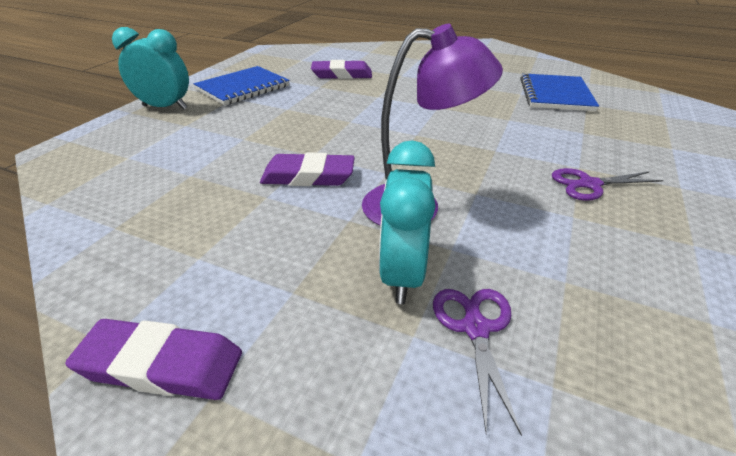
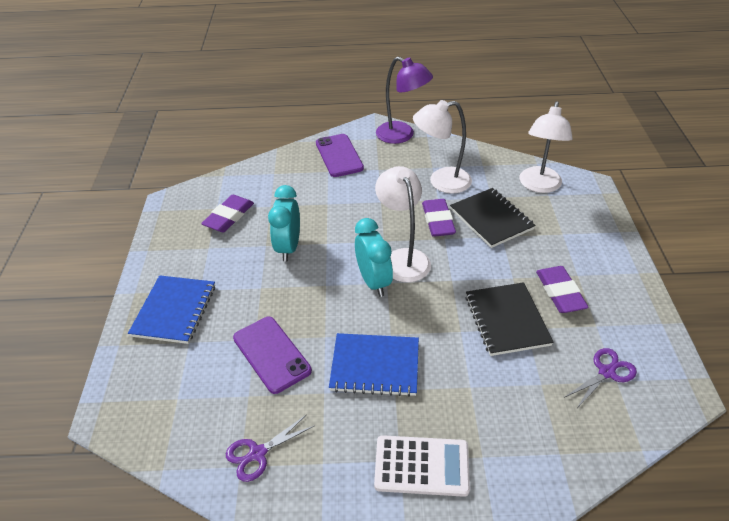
black notebook: 0 -> 2
purple phone: 0 -> 2
white calculator: 0 -> 1
white lamp: 0 -> 3

